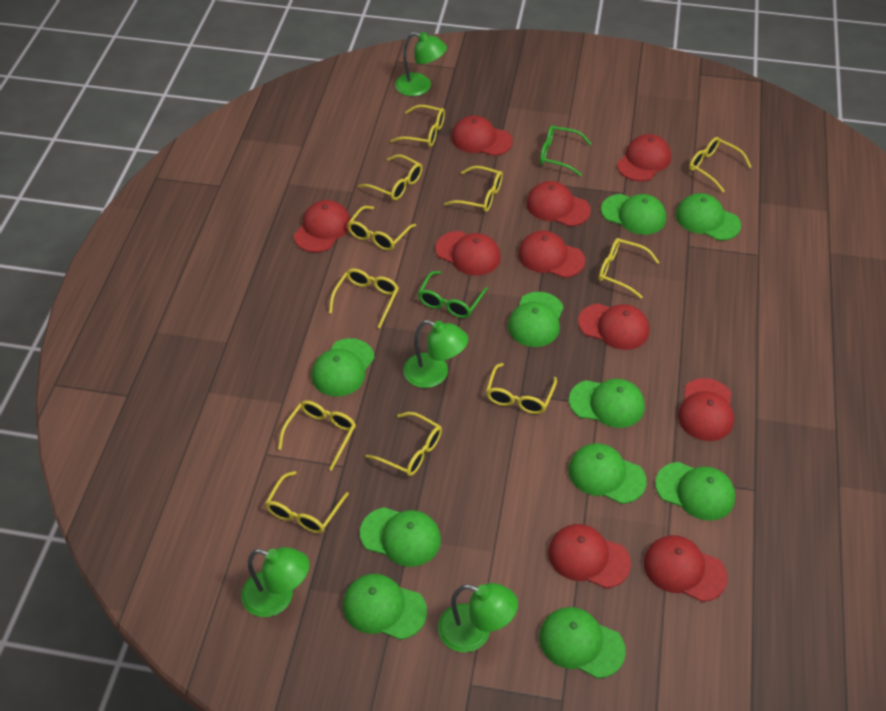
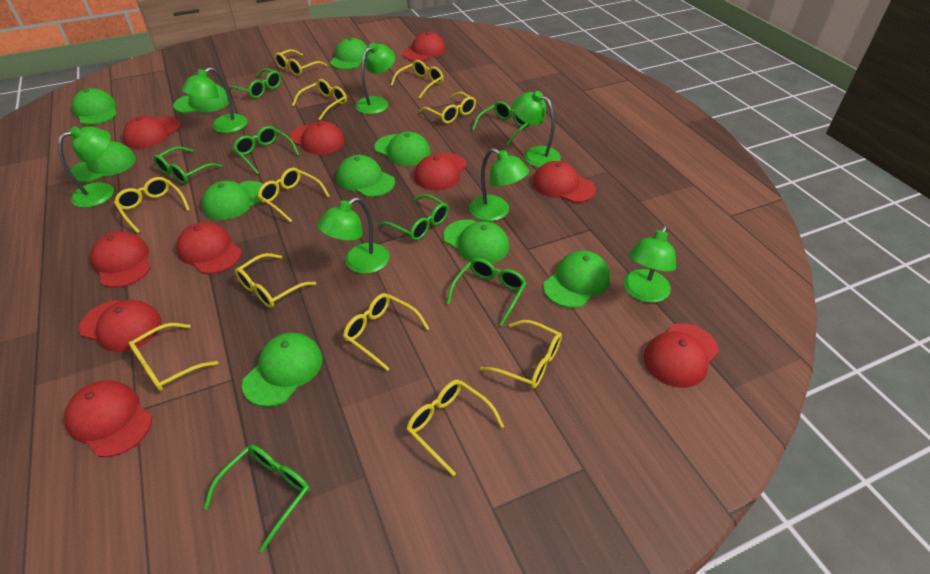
green glasses: 2 -> 7
green lamp: 4 -> 7

